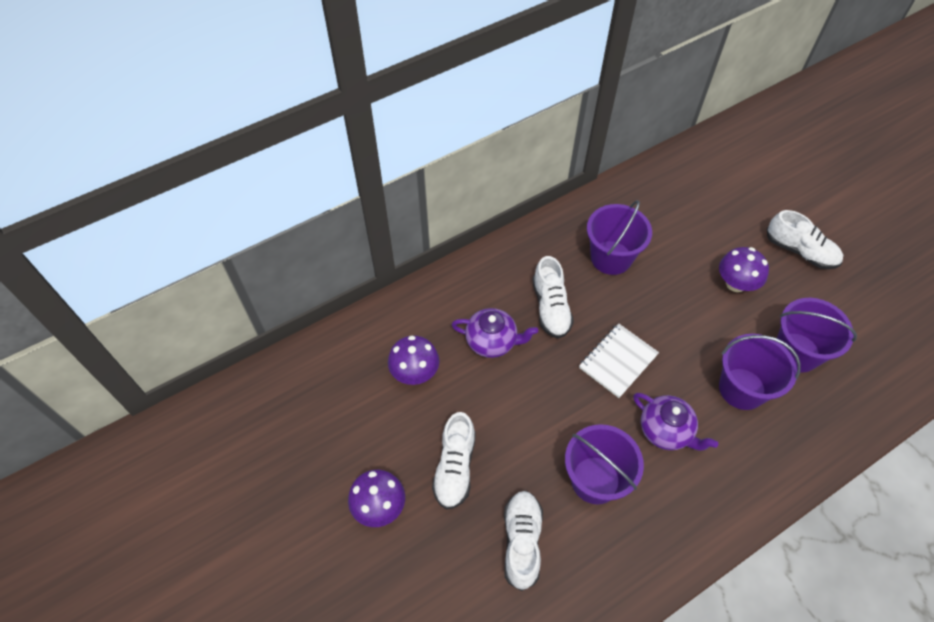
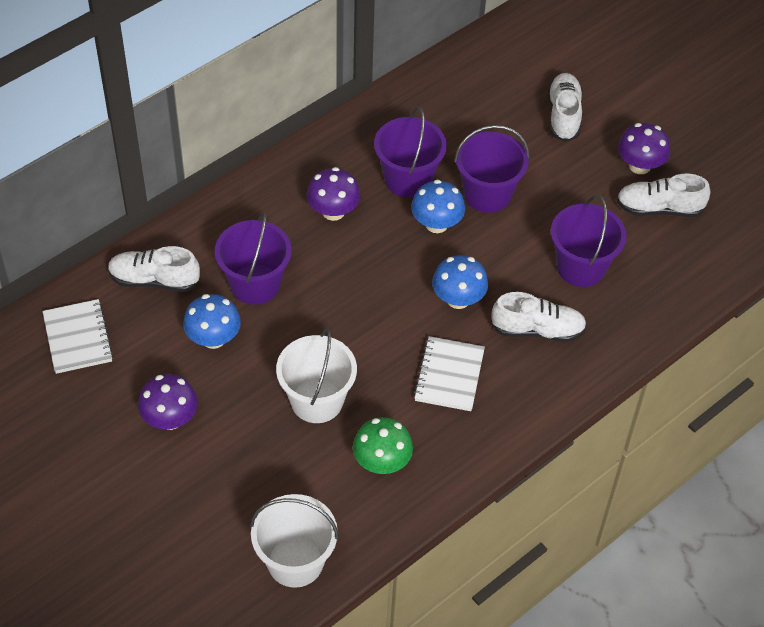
blue mushroom: 0 -> 3
green mushroom: 0 -> 1
purple teapot: 2 -> 0
white bucket: 0 -> 2
white notebook: 1 -> 2

